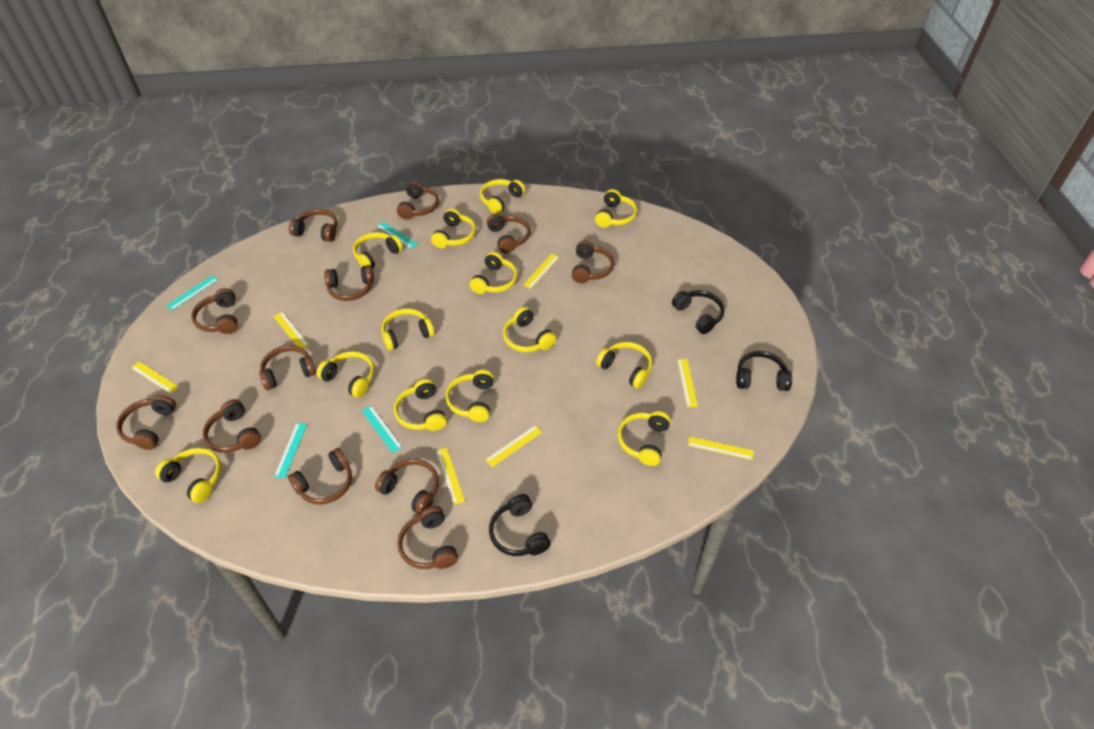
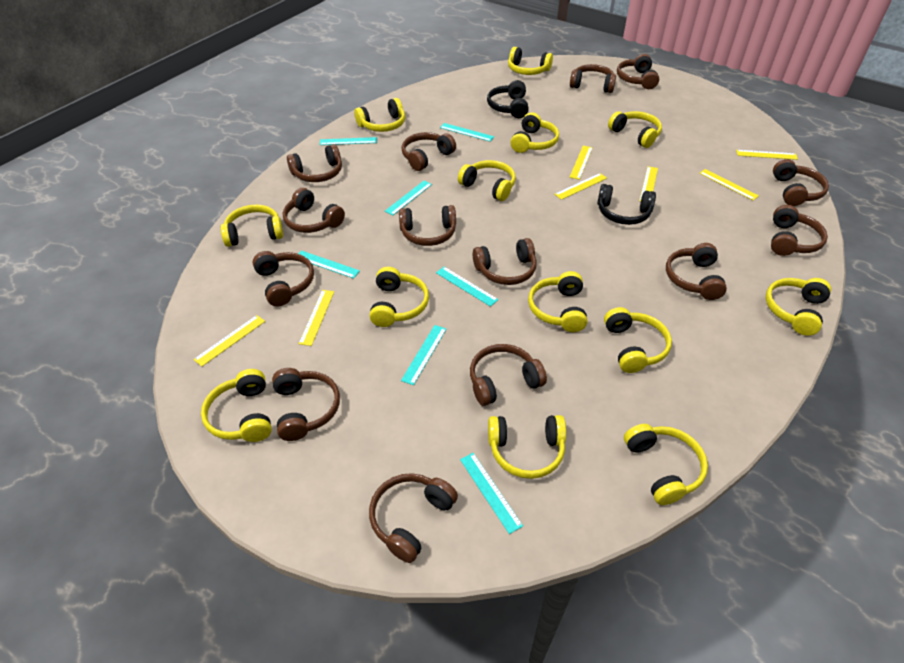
black headphones: 3 -> 2
brown headphones: 12 -> 14
turquoise ruler: 4 -> 7

